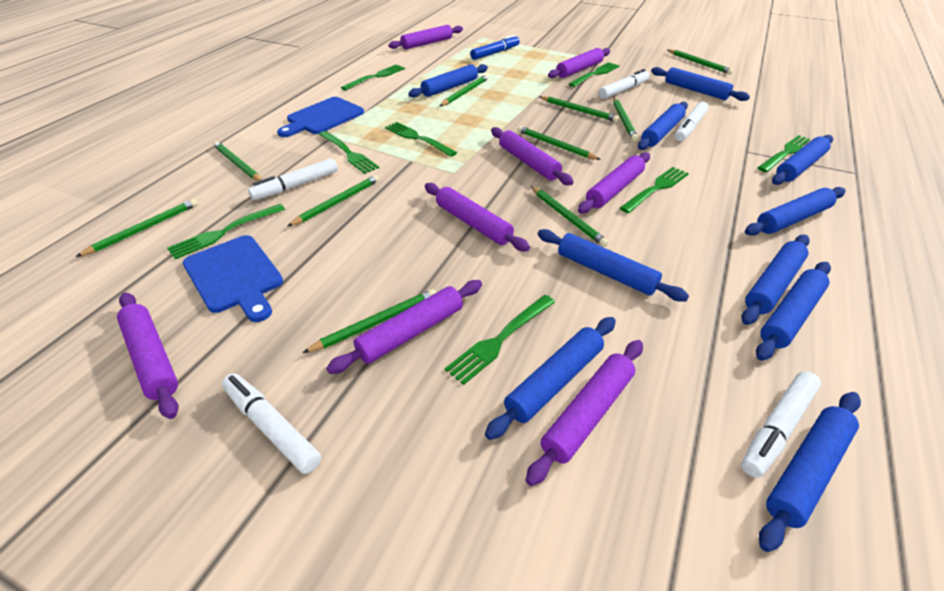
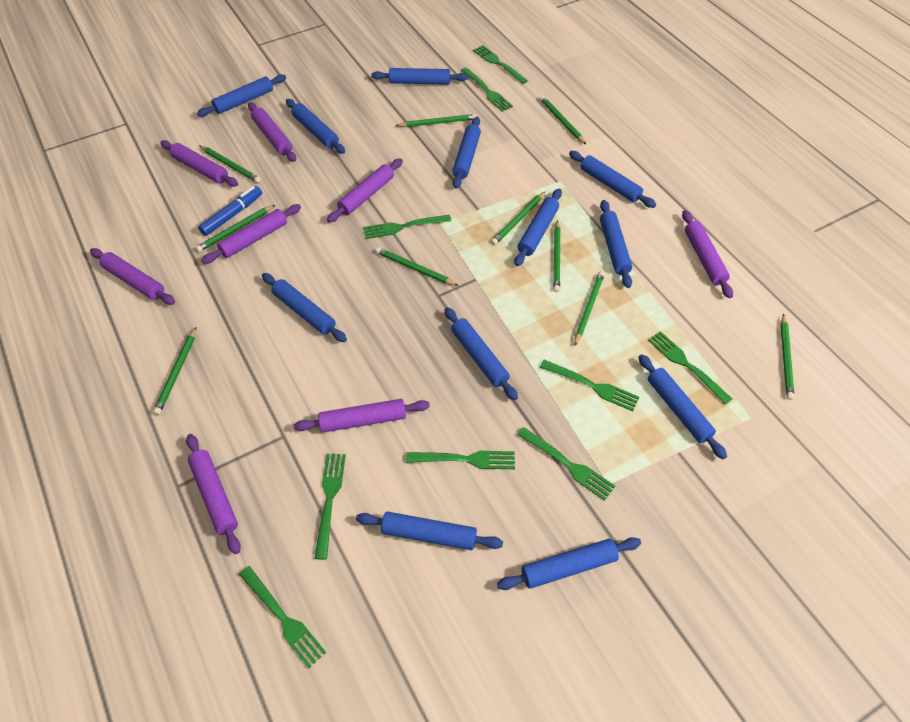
blue cutting board: 2 -> 0
blue rolling pin: 10 -> 12
green fork: 8 -> 9
white marker: 5 -> 0

